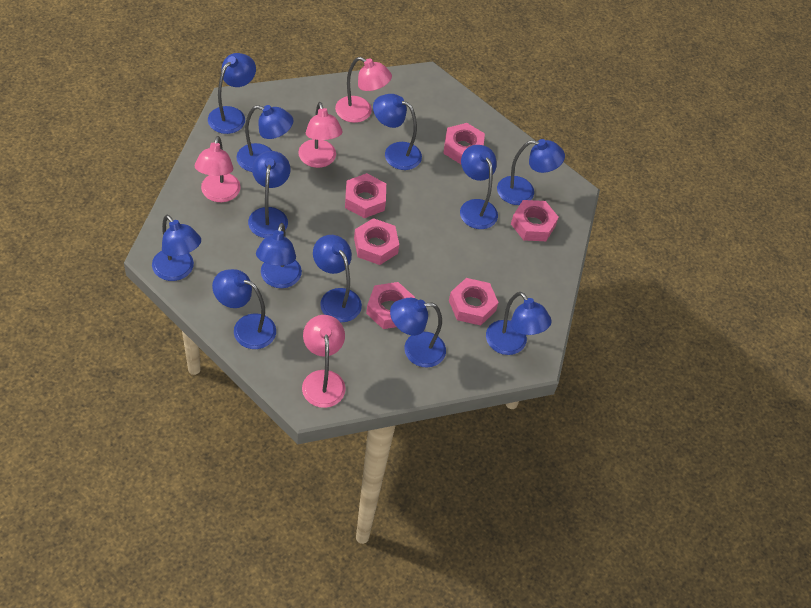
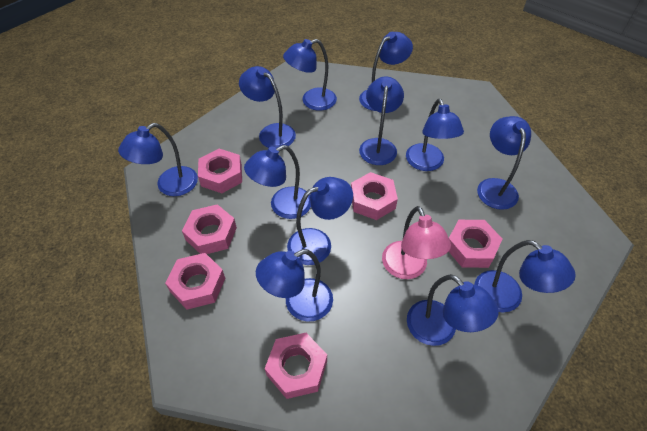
pink lamp: 4 -> 1

